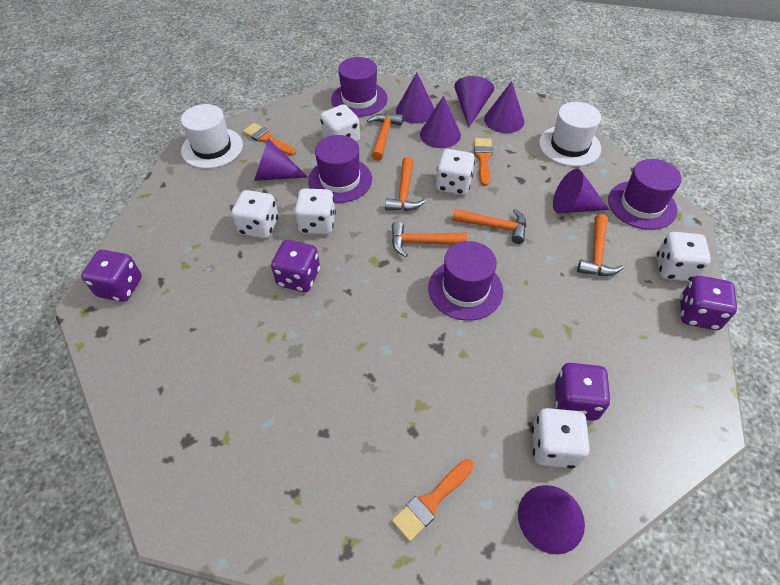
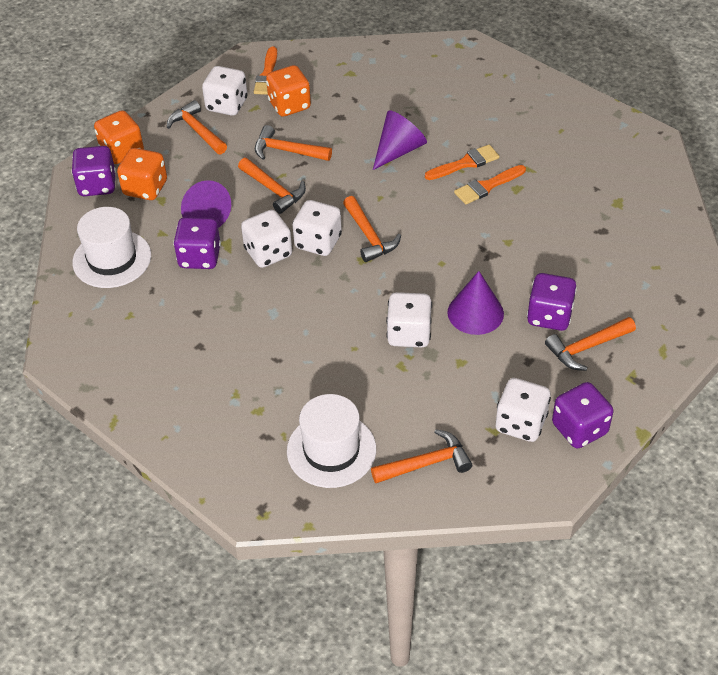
orange dice: 0 -> 3
orange hammer: 5 -> 6
purple cone: 7 -> 3
purple hat: 4 -> 0
white dice: 6 -> 5

